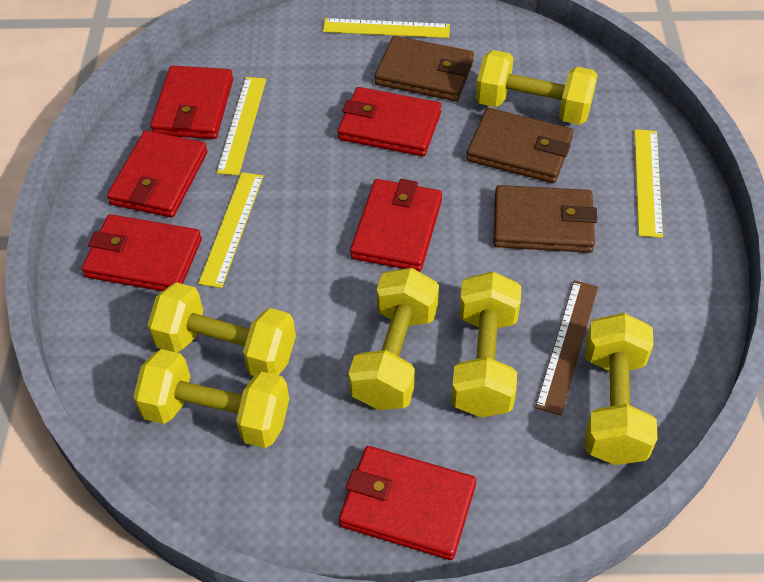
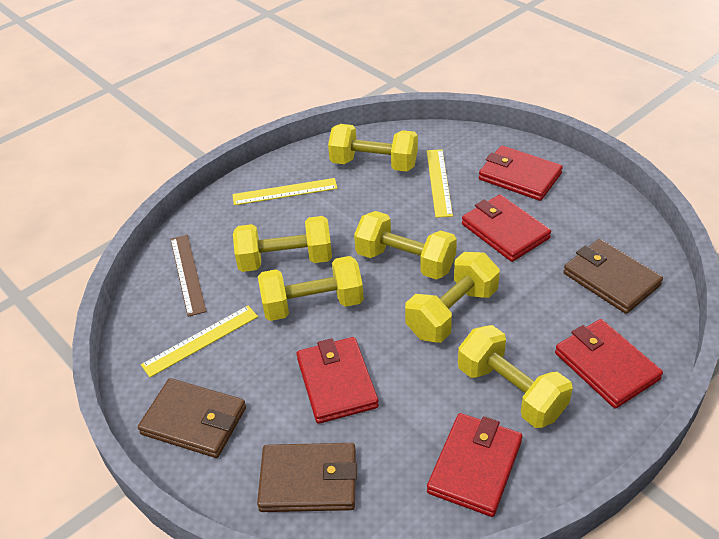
red wallet: 6 -> 5
yellow ruler: 4 -> 3

